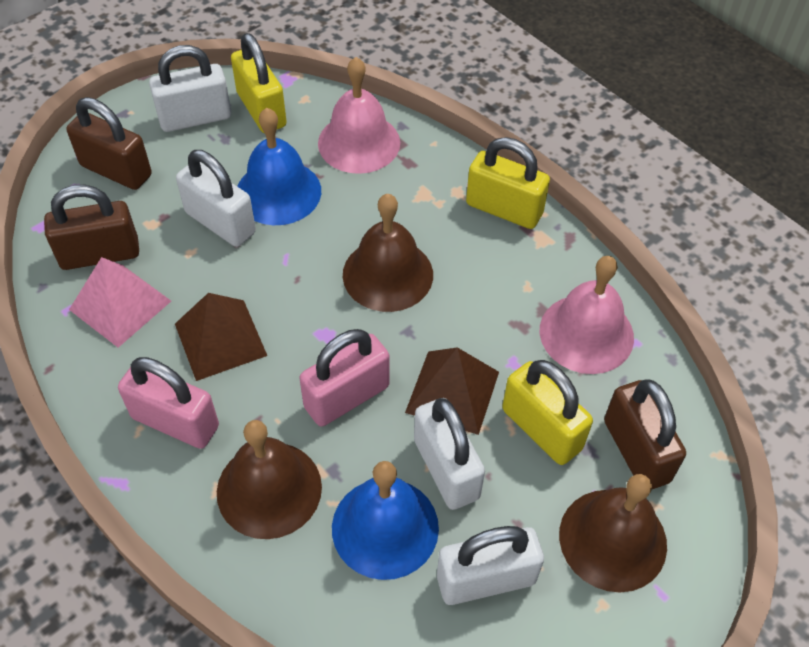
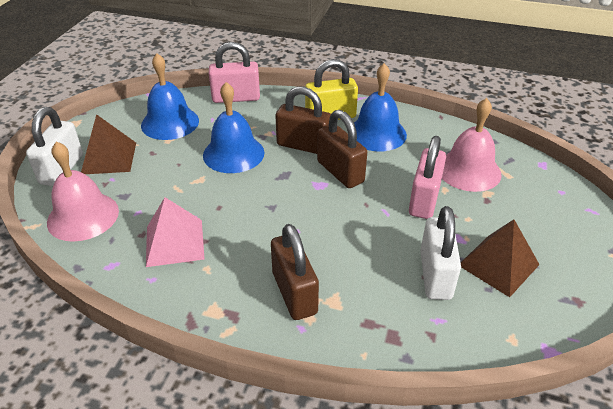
blue bell: 2 -> 3
brown bell: 3 -> 0
white padlock: 4 -> 2
yellow padlock: 3 -> 1

